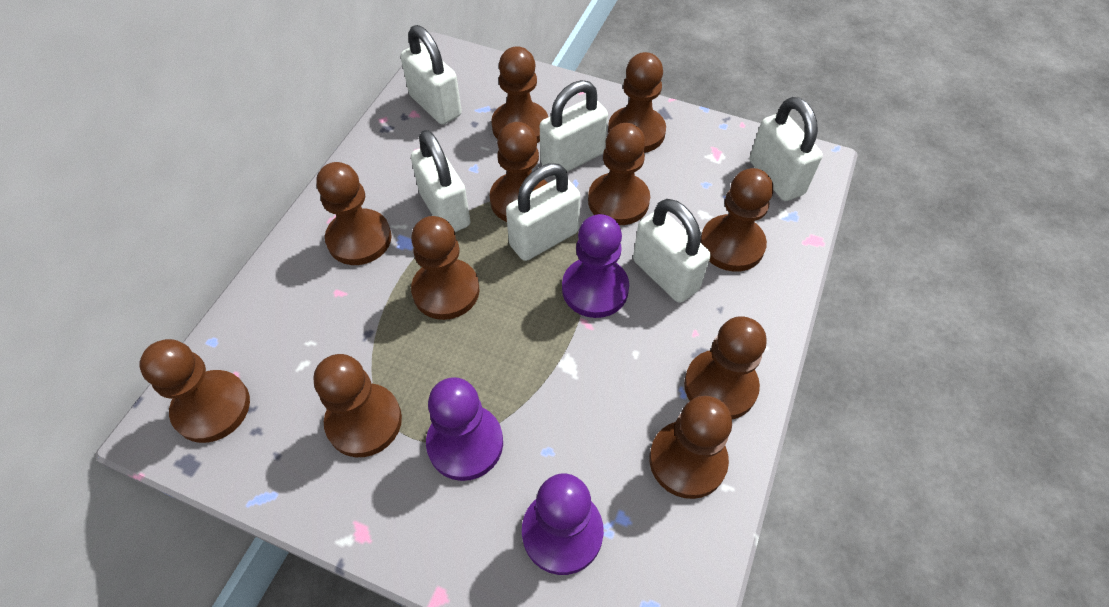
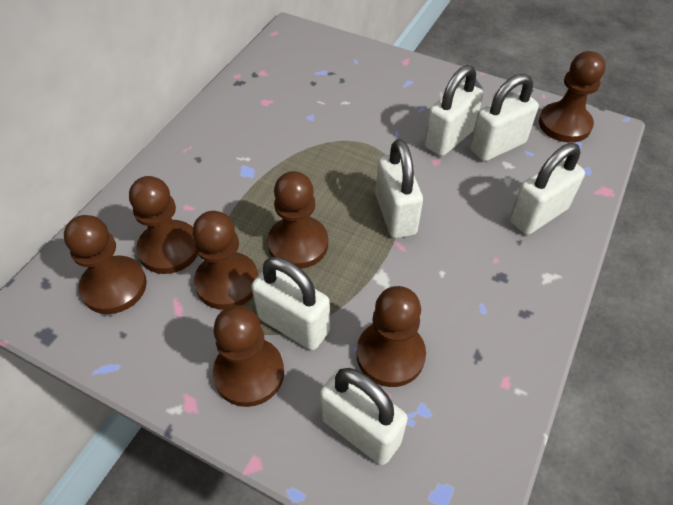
brown pawn: 11 -> 7
purple pawn: 3 -> 0

